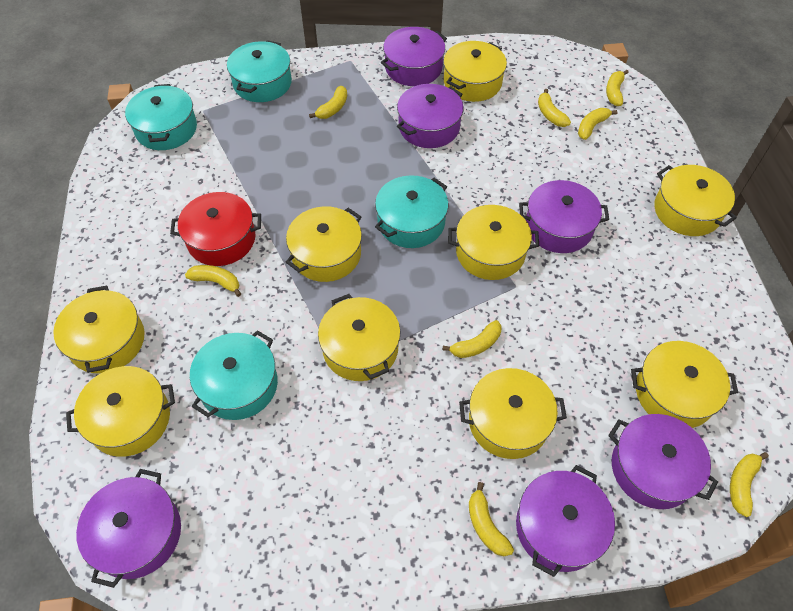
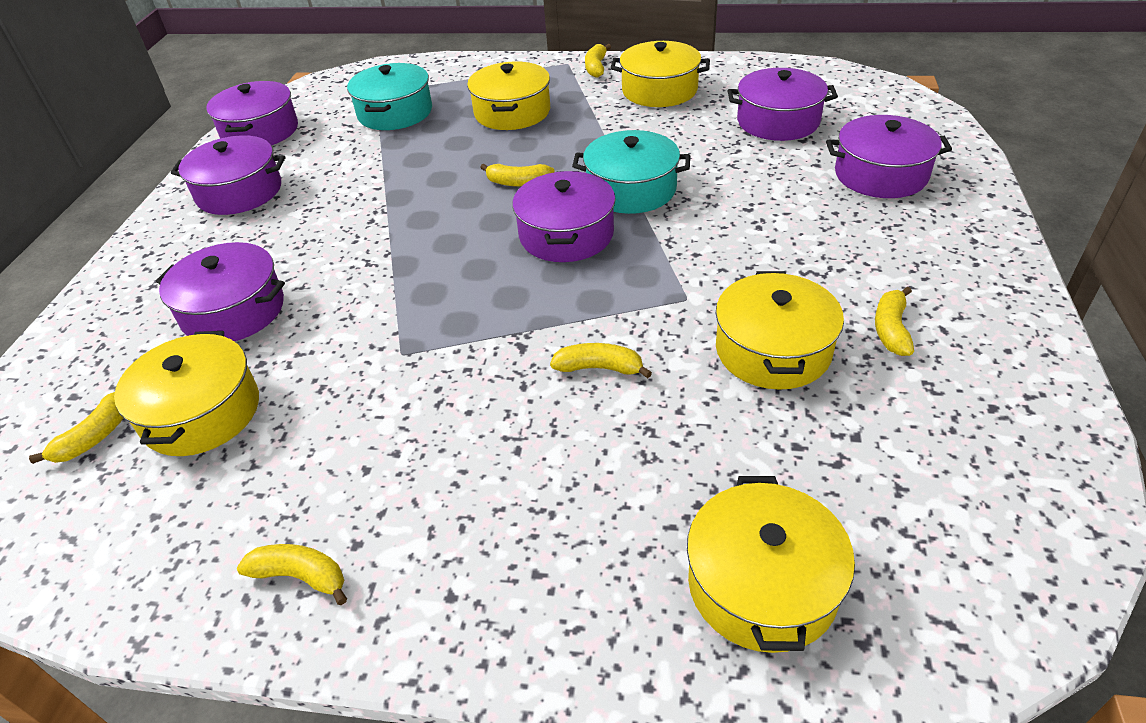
red pot: 1 -> 0
turquoise pot: 4 -> 2
yellow banana: 8 -> 6
yellow pot: 9 -> 5

